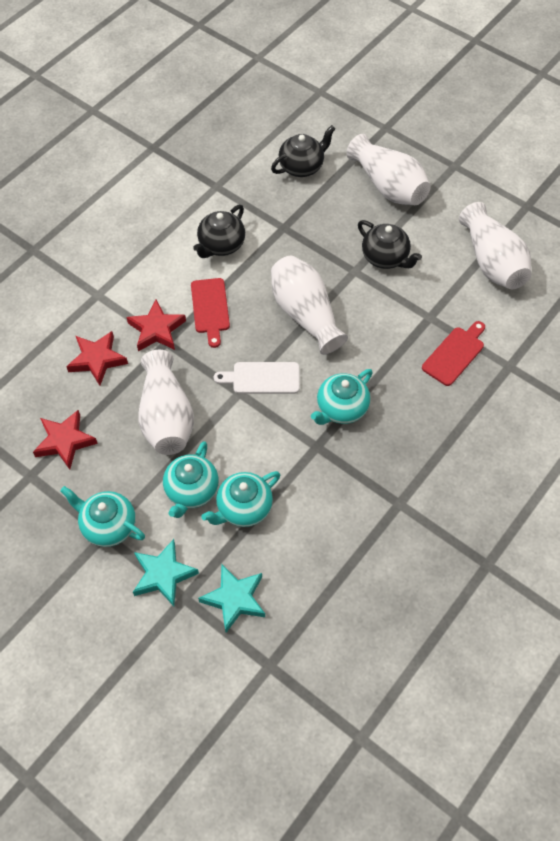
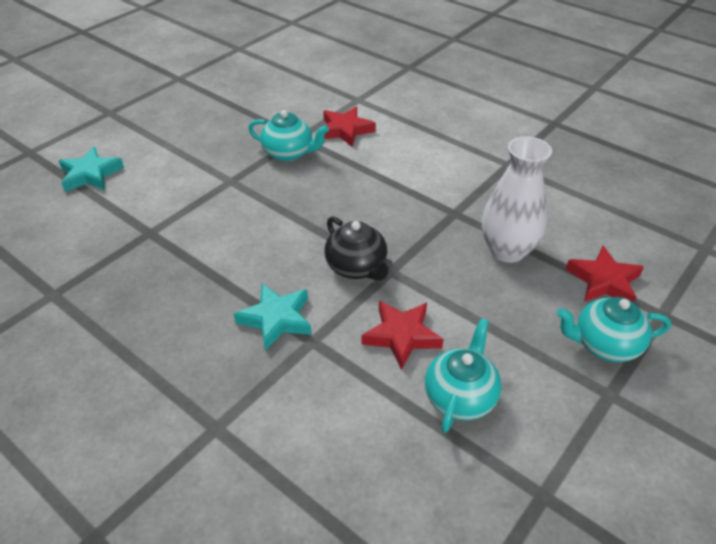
black teapot: 3 -> 1
red cutting board: 2 -> 0
turquoise teapot: 4 -> 3
white cutting board: 1 -> 0
white vase: 4 -> 1

